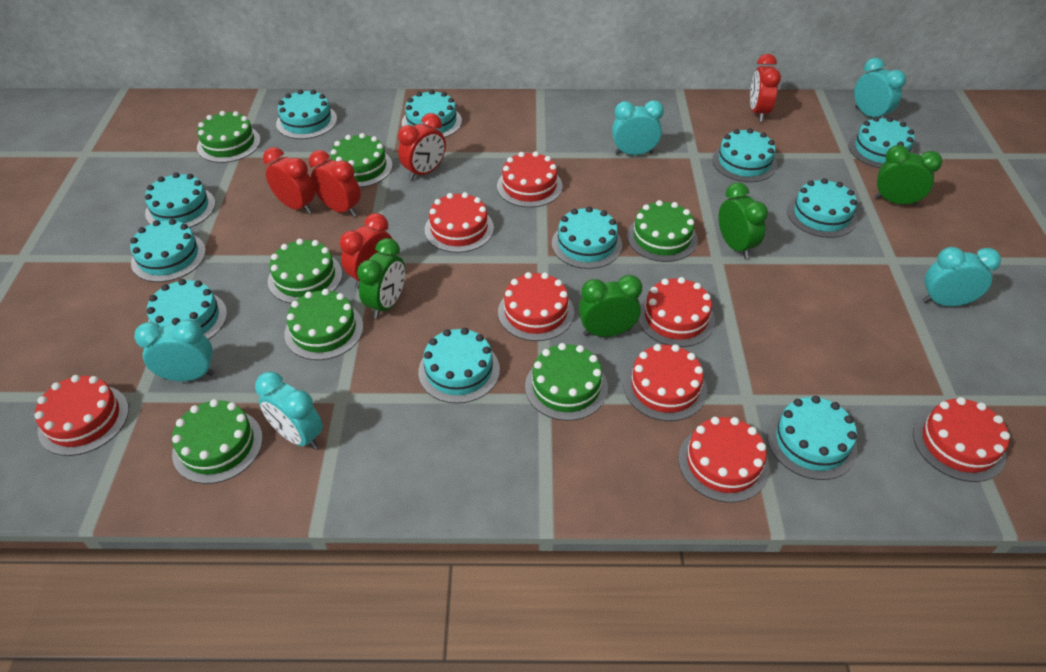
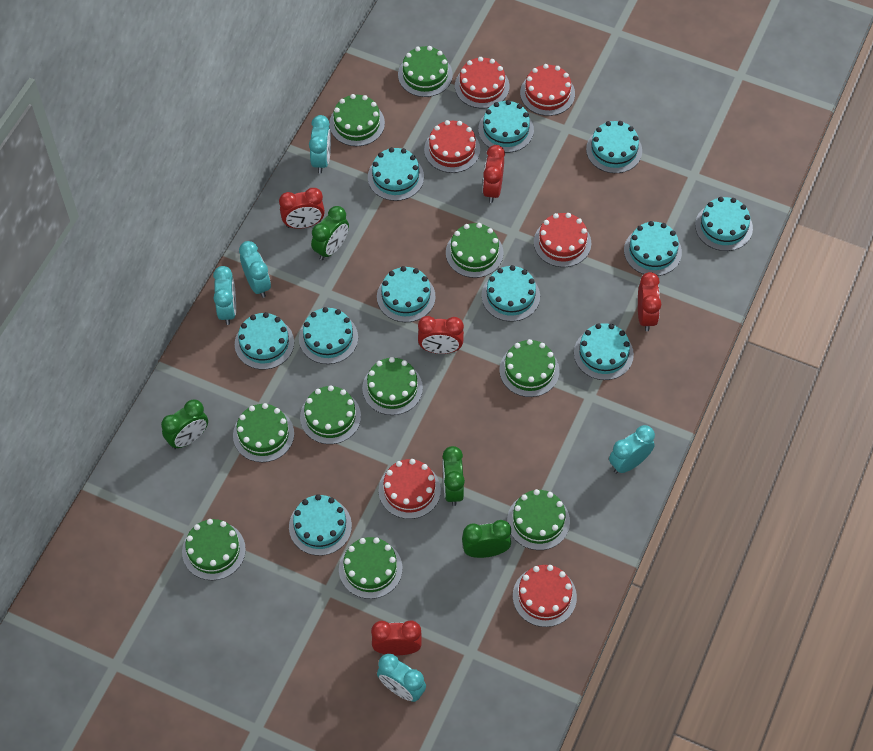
green cake: 7 -> 10
red cake: 8 -> 6

